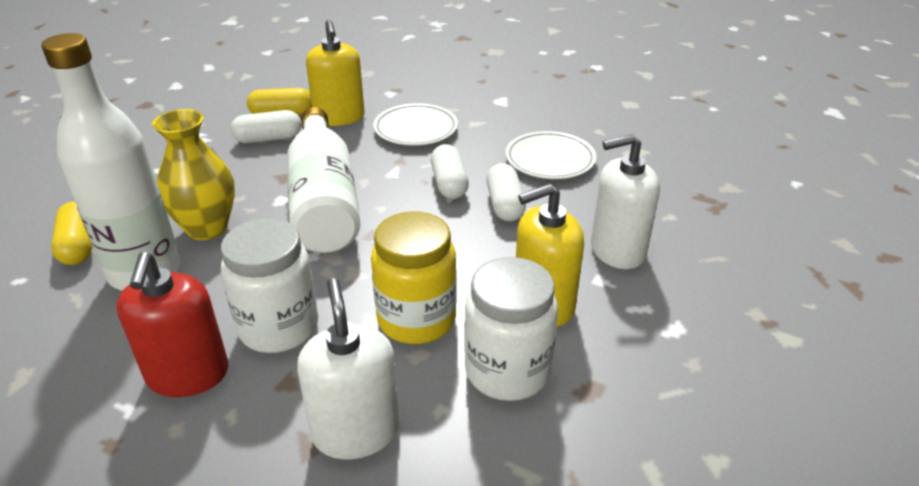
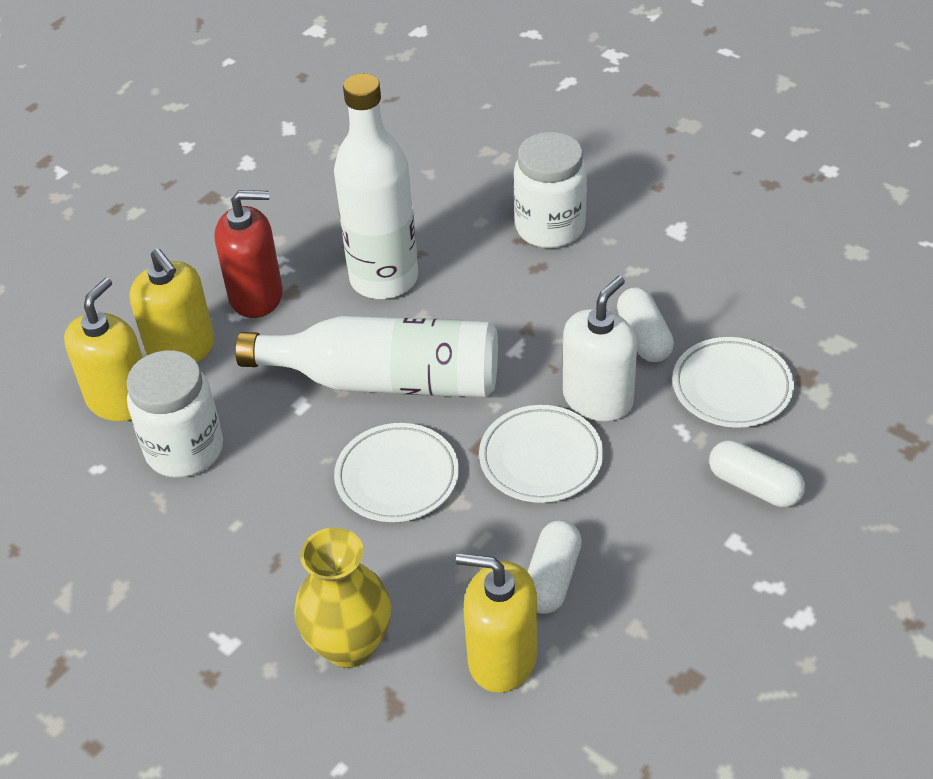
white plate: 2 -> 3
white soap dispenser: 2 -> 1
yellow capsule: 2 -> 0
yellow jar: 1 -> 0
yellow soap dispenser: 2 -> 3

